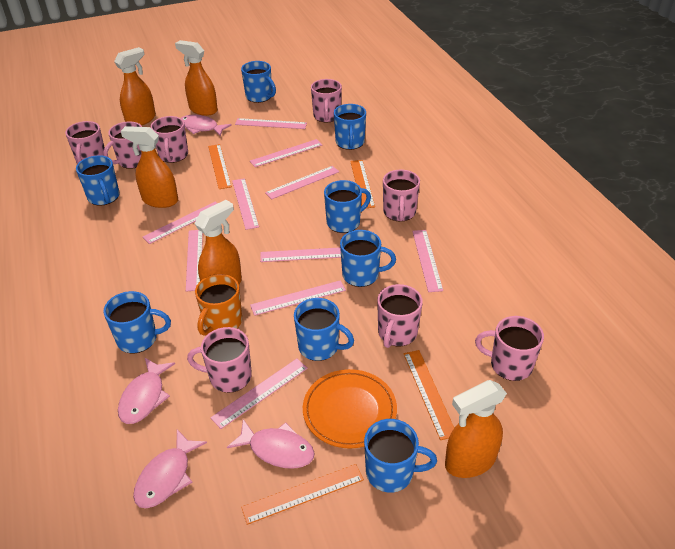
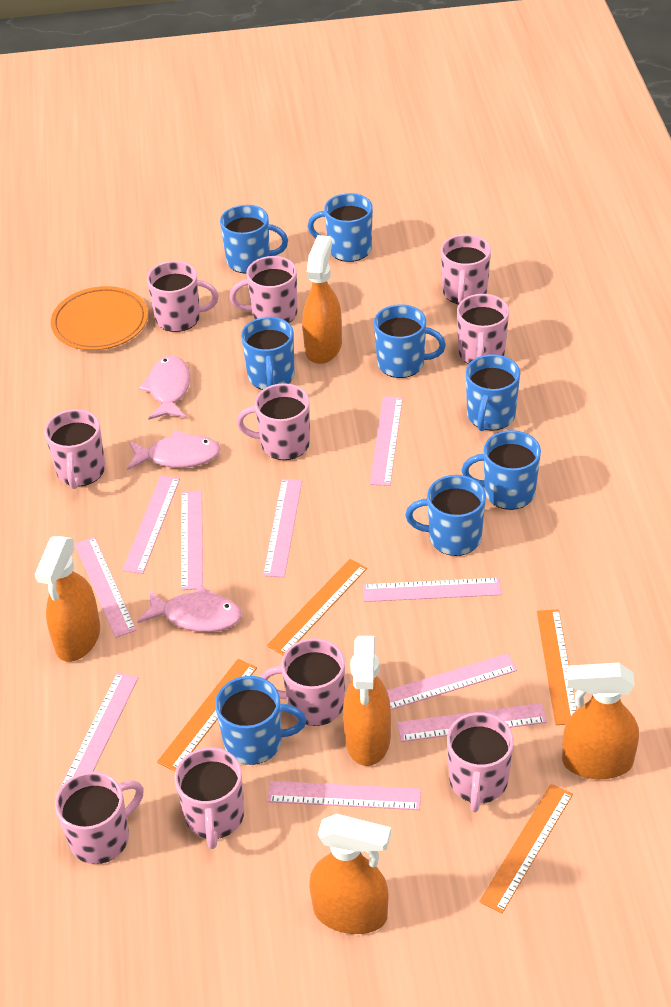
orange mug: 1 -> 0
pink fish: 4 -> 3
pink mug: 8 -> 10

